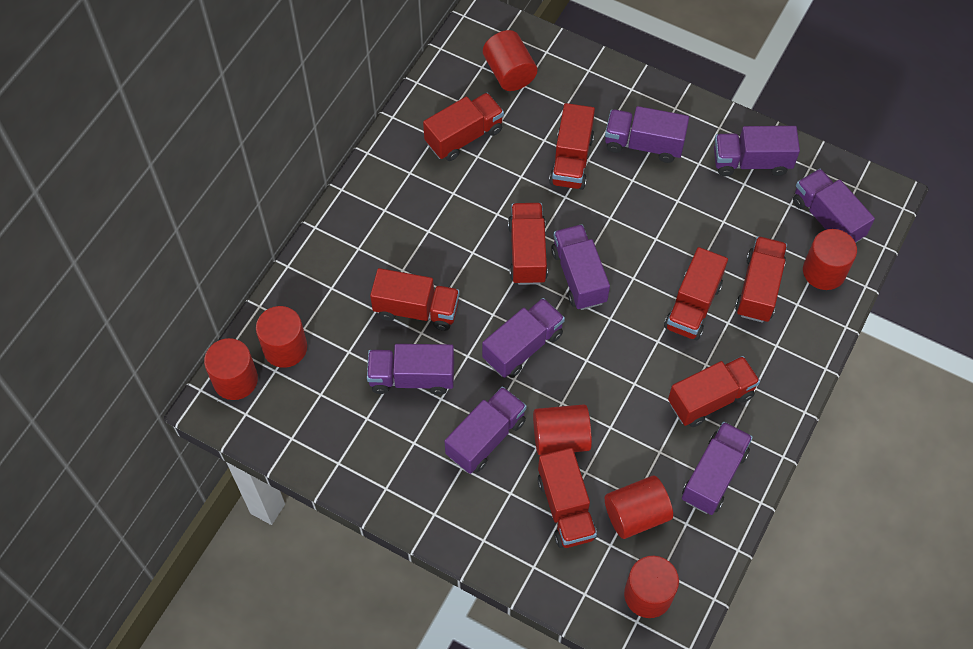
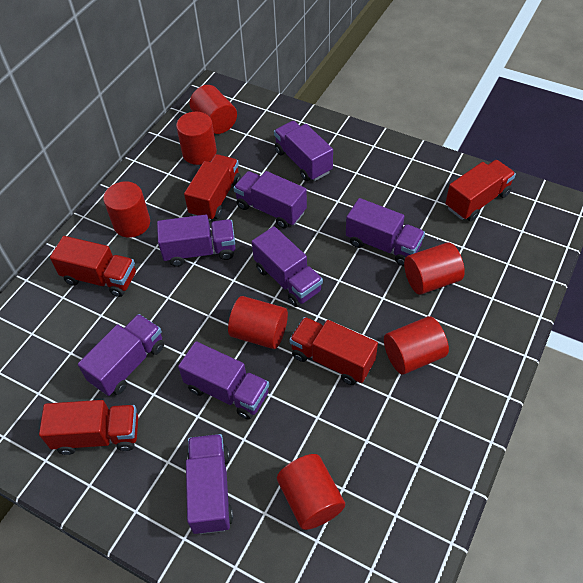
red truck: 8 -> 5

